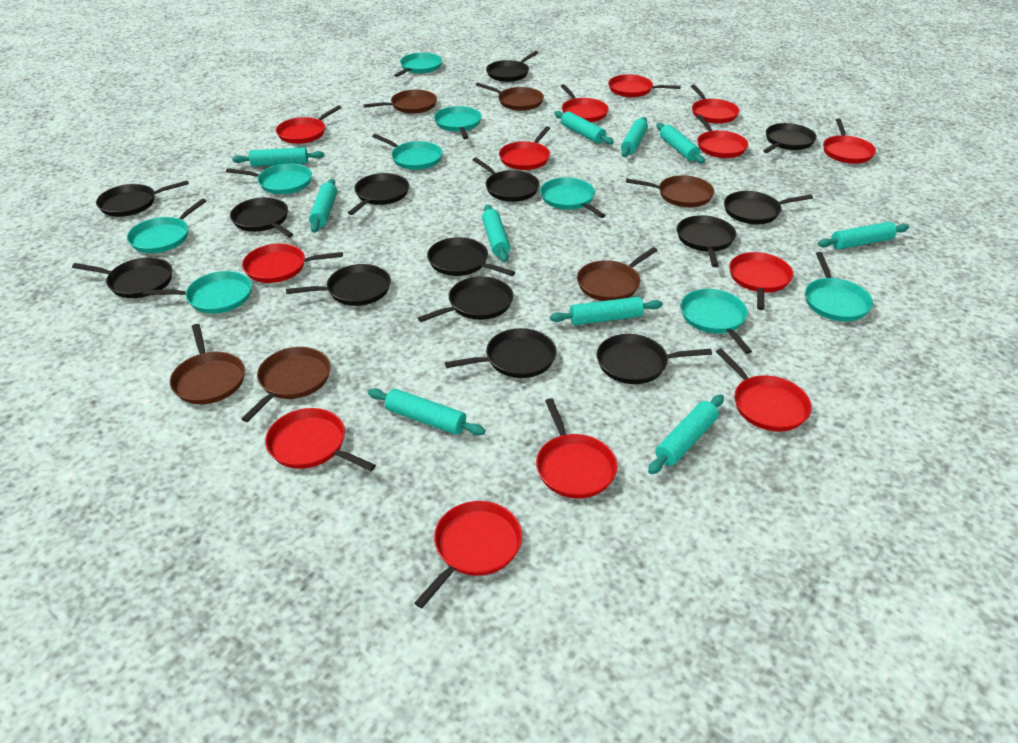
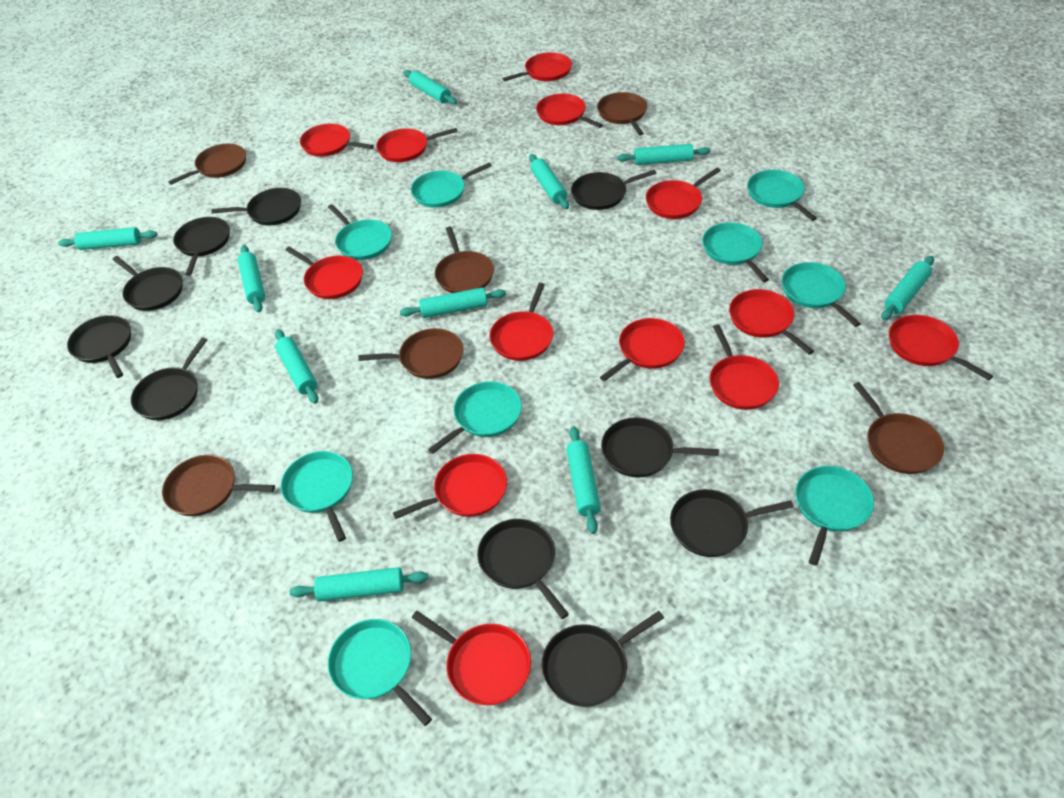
black pan: 14 -> 10

